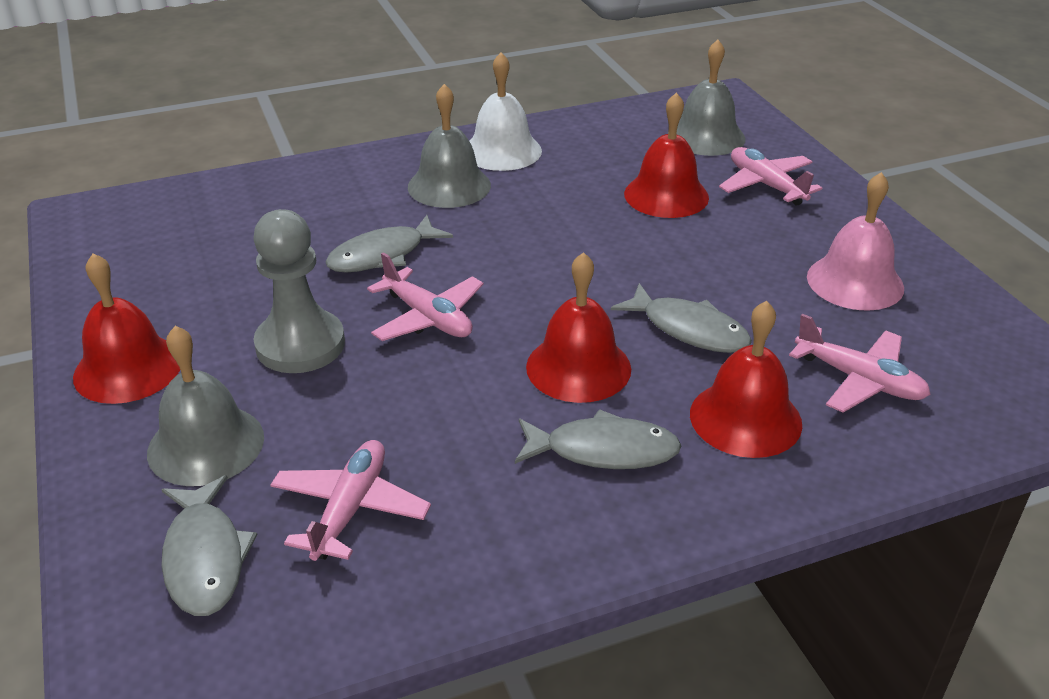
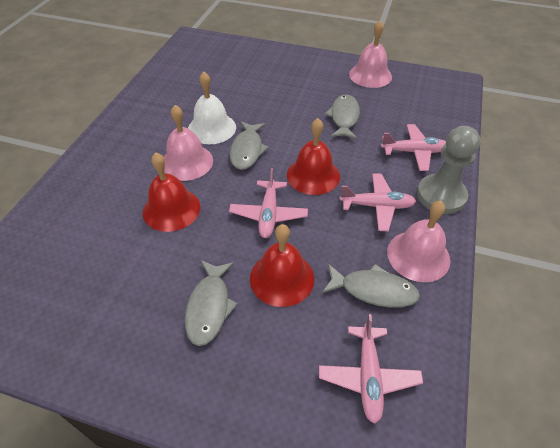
grey bell: 3 -> 0
pink bell: 1 -> 3
red bell: 4 -> 3

